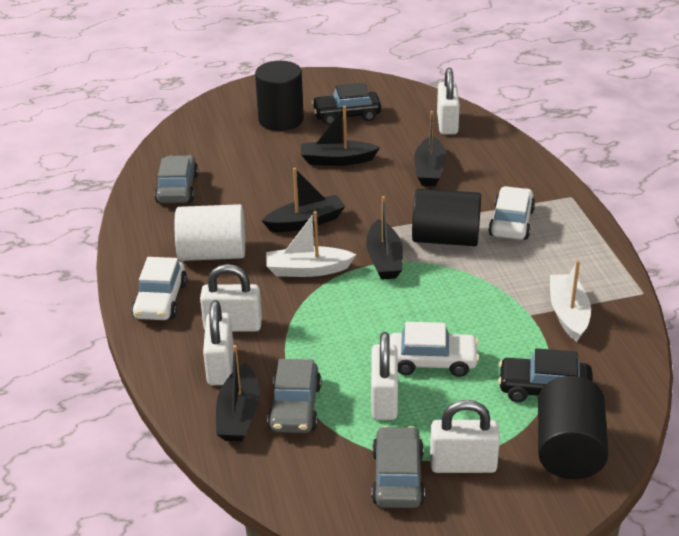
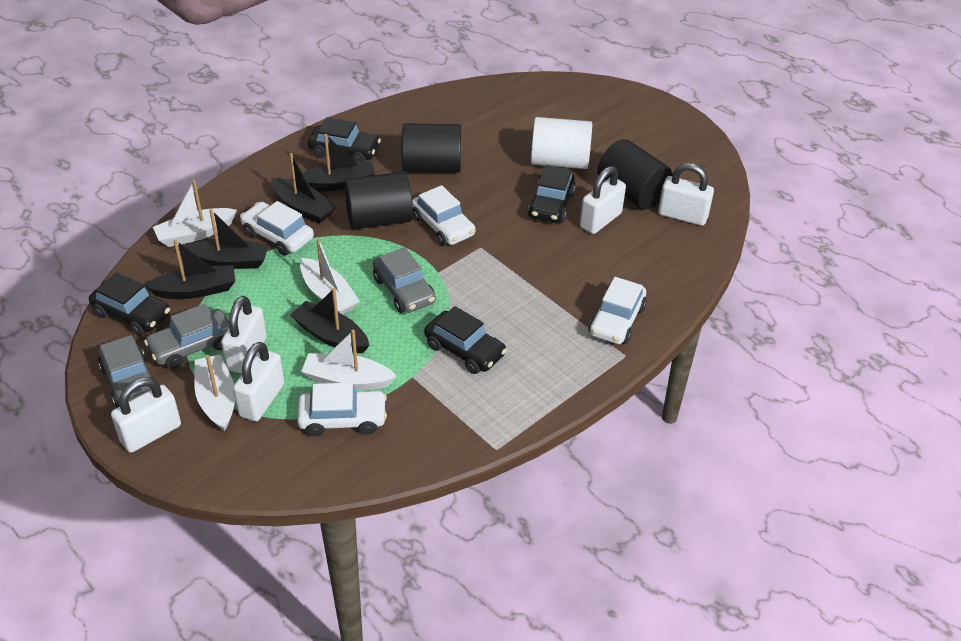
black car: 2 -> 4
white boat: 2 -> 4
white car: 3 -> 4

